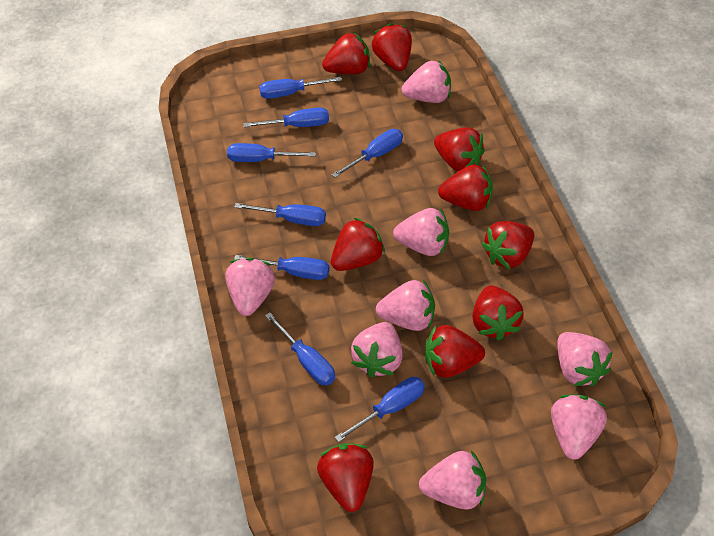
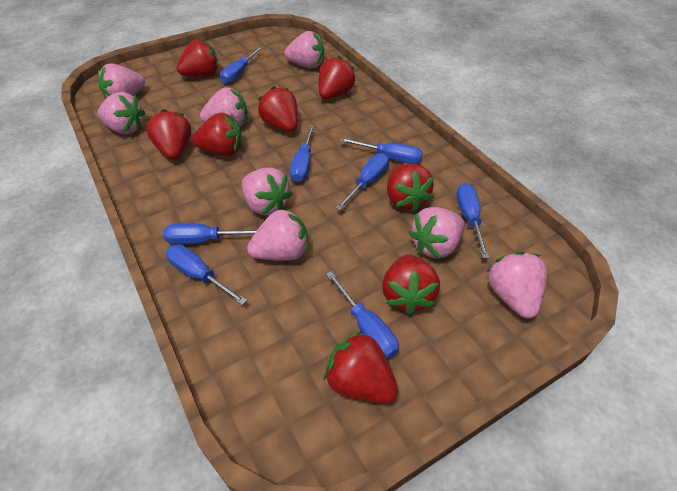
red strawberry: 9 -> 8

